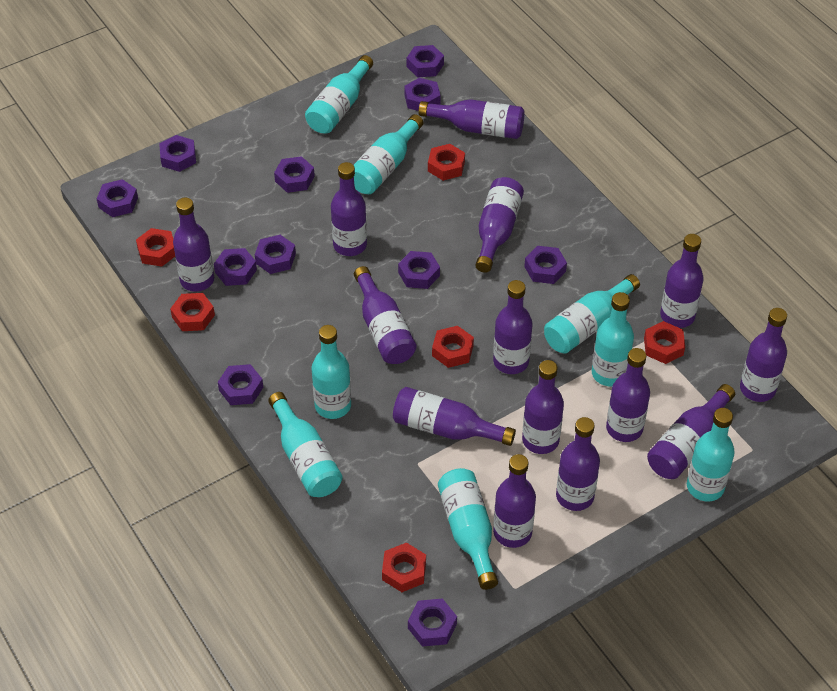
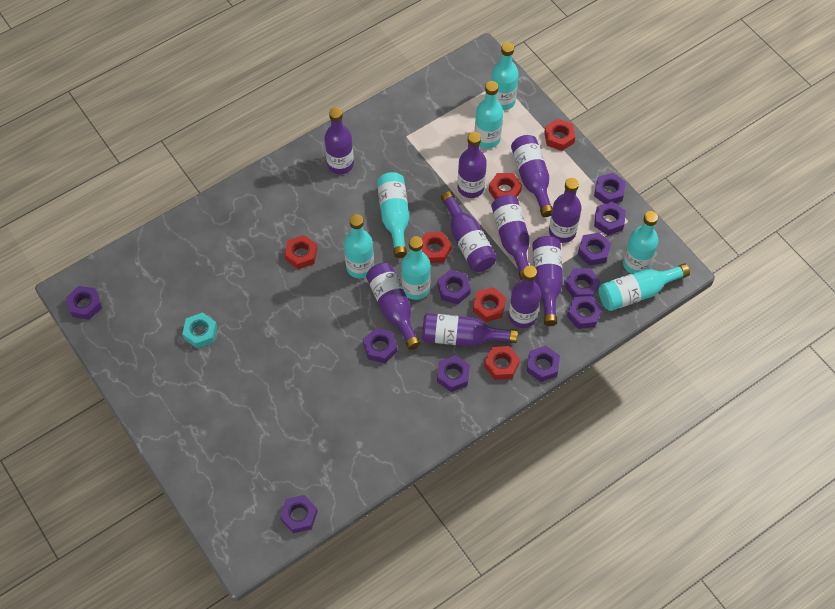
purple bottle: 14 -> 10
turquoise bottle: 8 -> 7
turquoise nut: 0 -> 1

